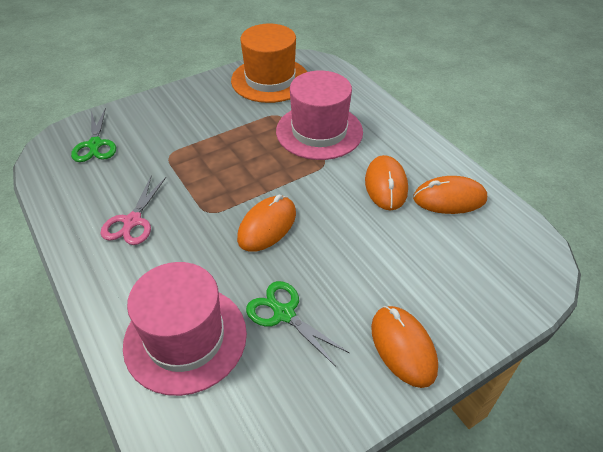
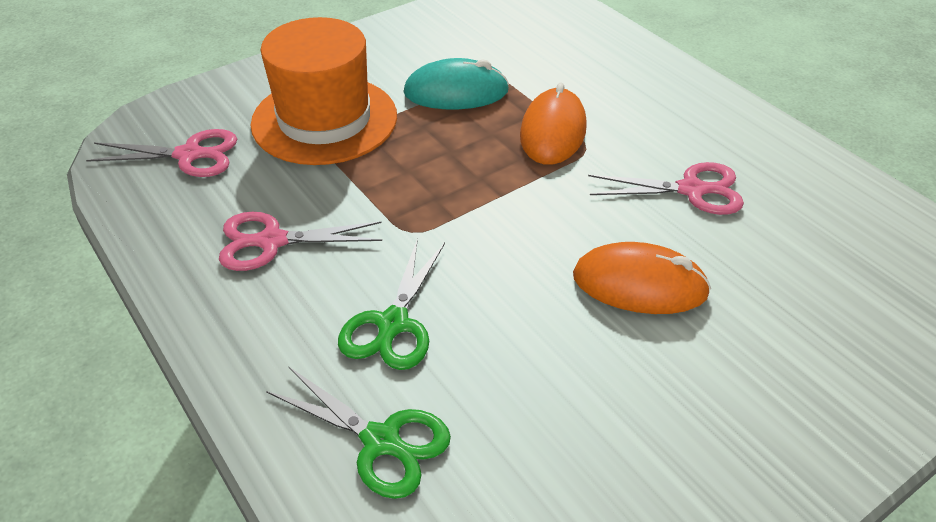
orange mouse: 4 -> 2
pink hat: 2 -> 0
pink scissors: 1 -> 3
turquoise mouse: 0 -> 1

